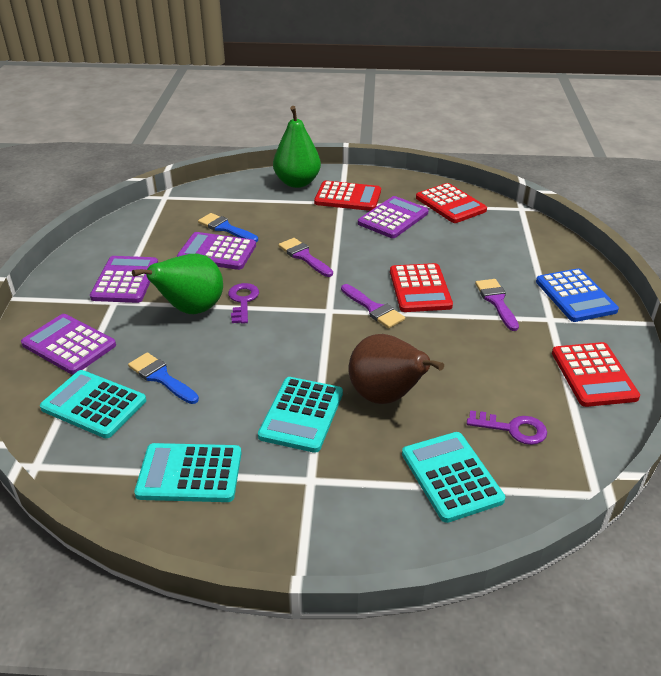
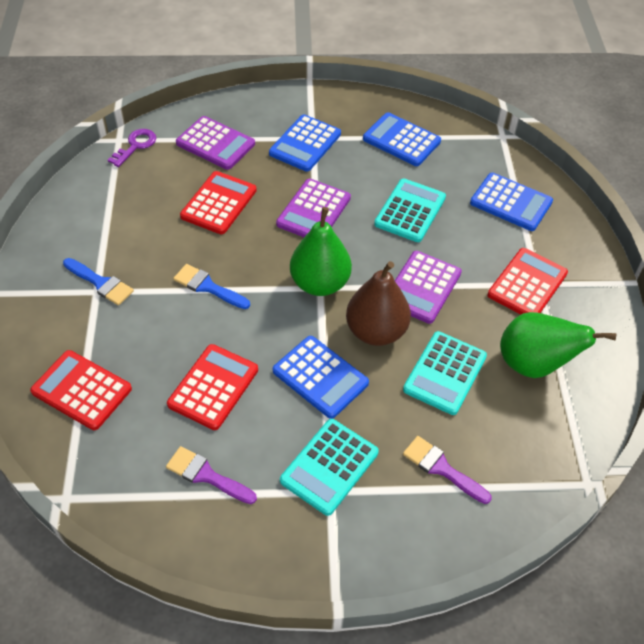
blue calculator: 1 -> 4
purple brush: 3 -> 2
purple calculator: 4 -> 3
purple key: 2 -> 1
turquoise calculator: 4 -> 3

